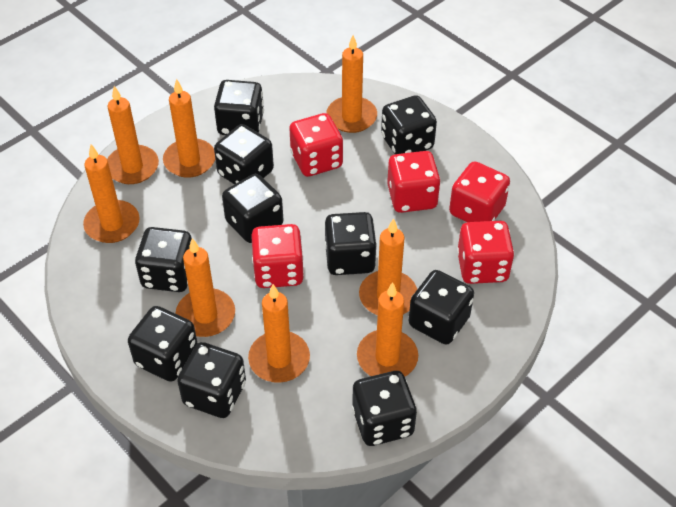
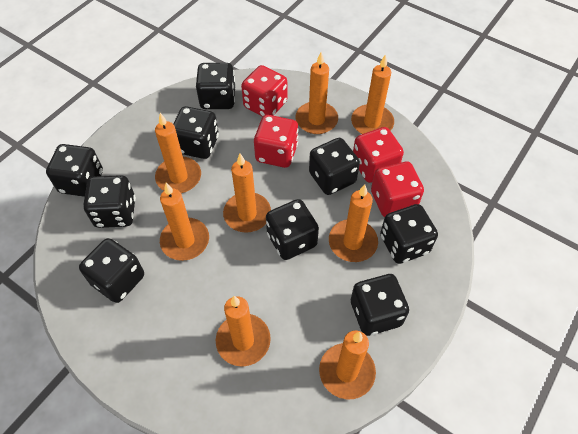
black dice: 10 -> 9
red dice: 5 -> 4

